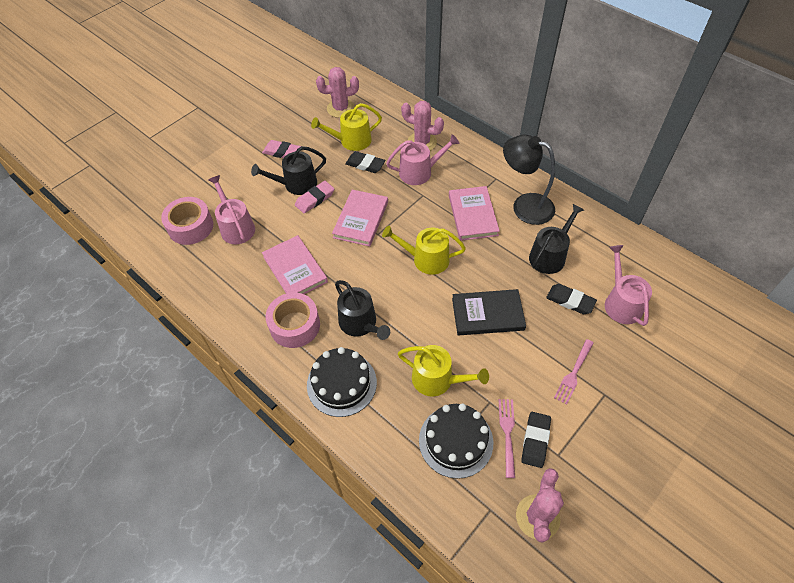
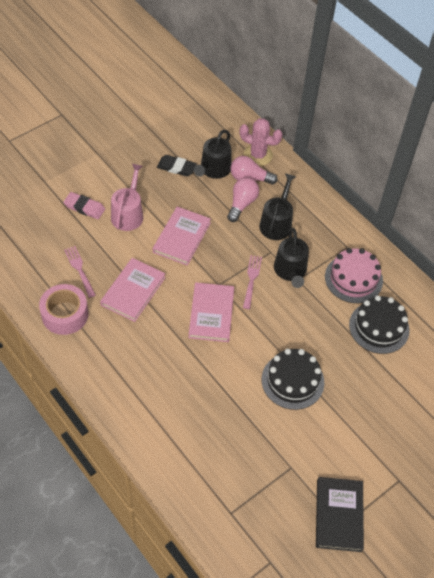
black eraser: 3 -> 1
black lamp: 1 -> 0
pink cactus: 3 -> 1
pink cake: 0 -> 1
pink eraser: 2 -> 1
pink light bulb: 0 -> 2
pink tape: 2 -> 1
pink watering can: 3 -> 1
yellow watering can: 3 -> 0

